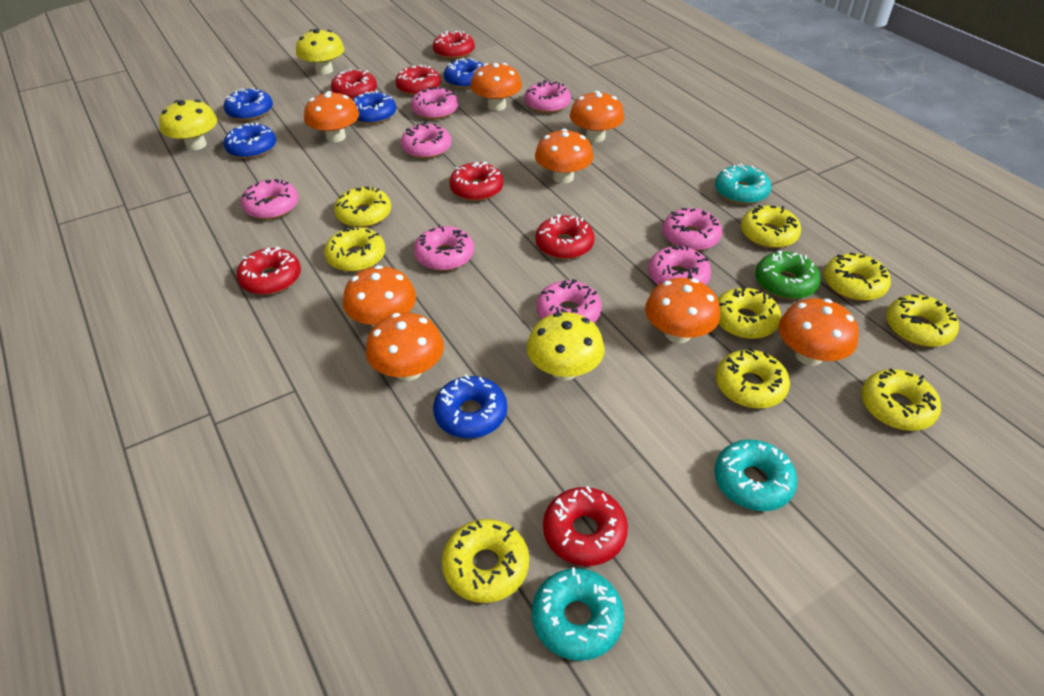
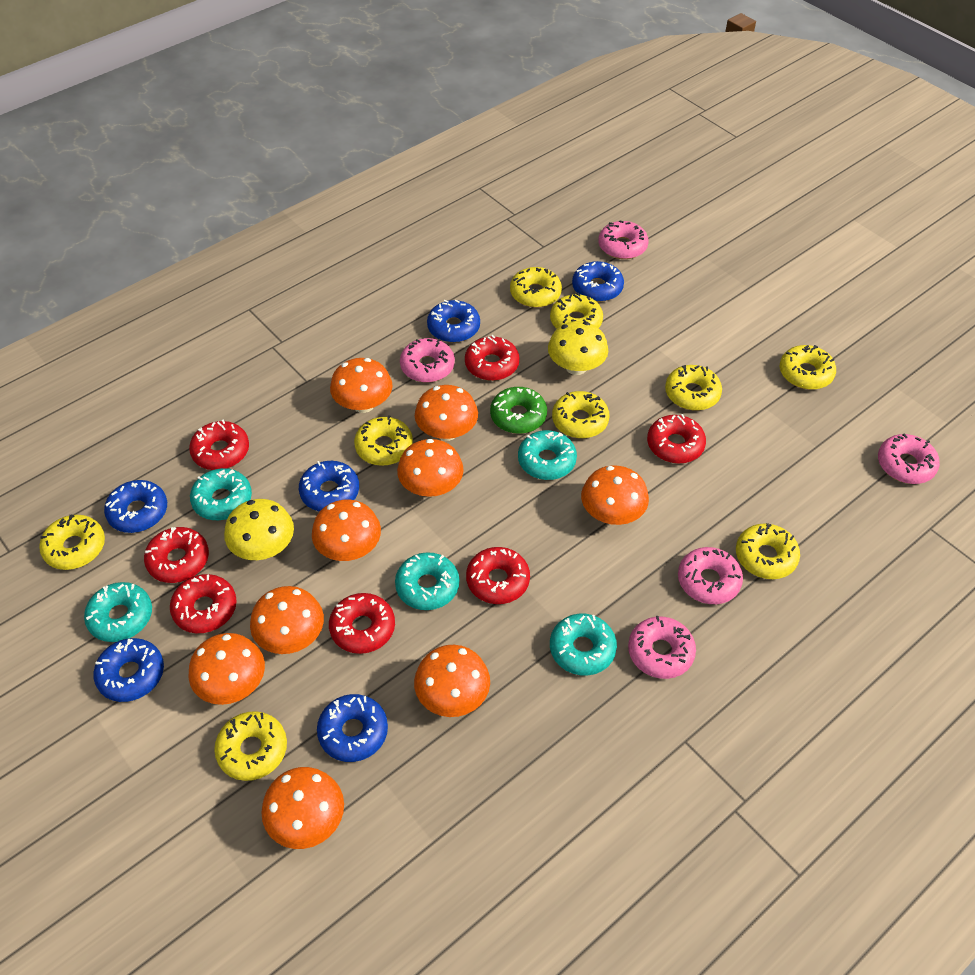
blue donut: 5 -> 6
orange mushroom: 8 -> 9
pink donut: 8 -> 5
turquoise donut: 3 -> 5
yellow mushroom: 3 -> 2

